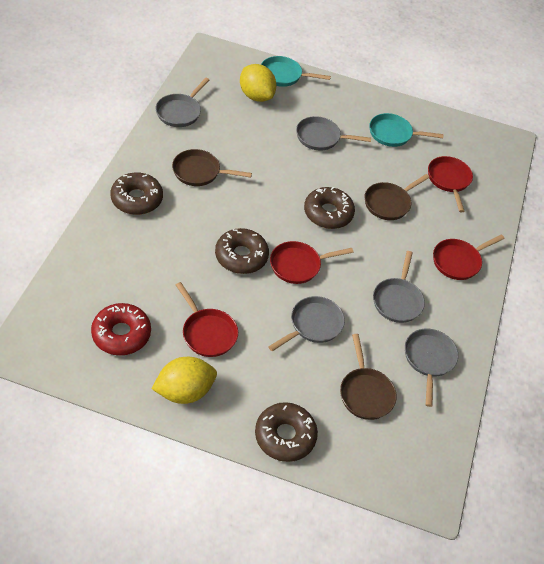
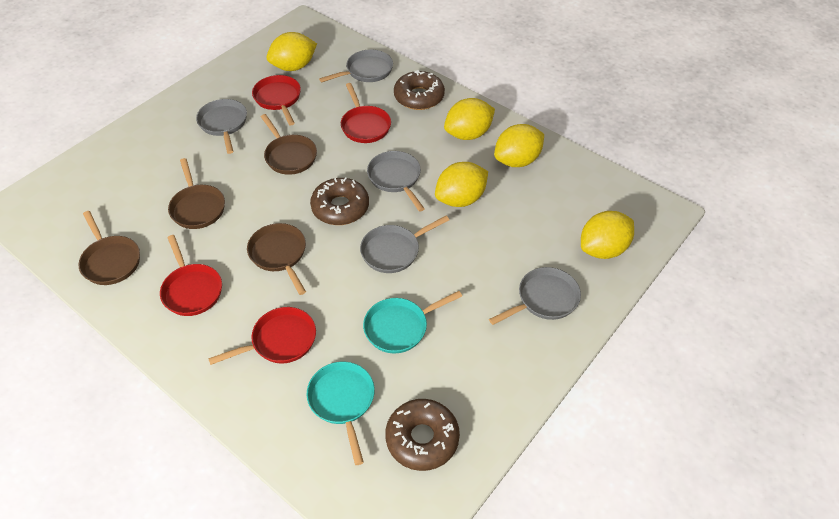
brown donut: 4 -> 3
brown pan: 3 -> 4
red donut: 1 -> 0
yellow lemon: 2 -> 5

